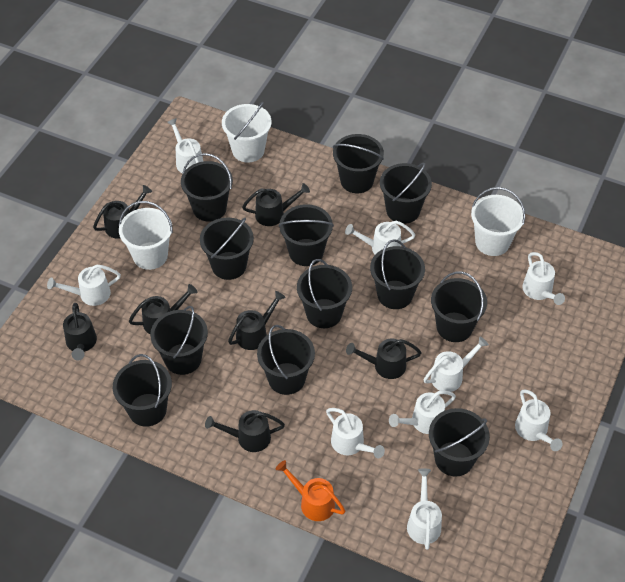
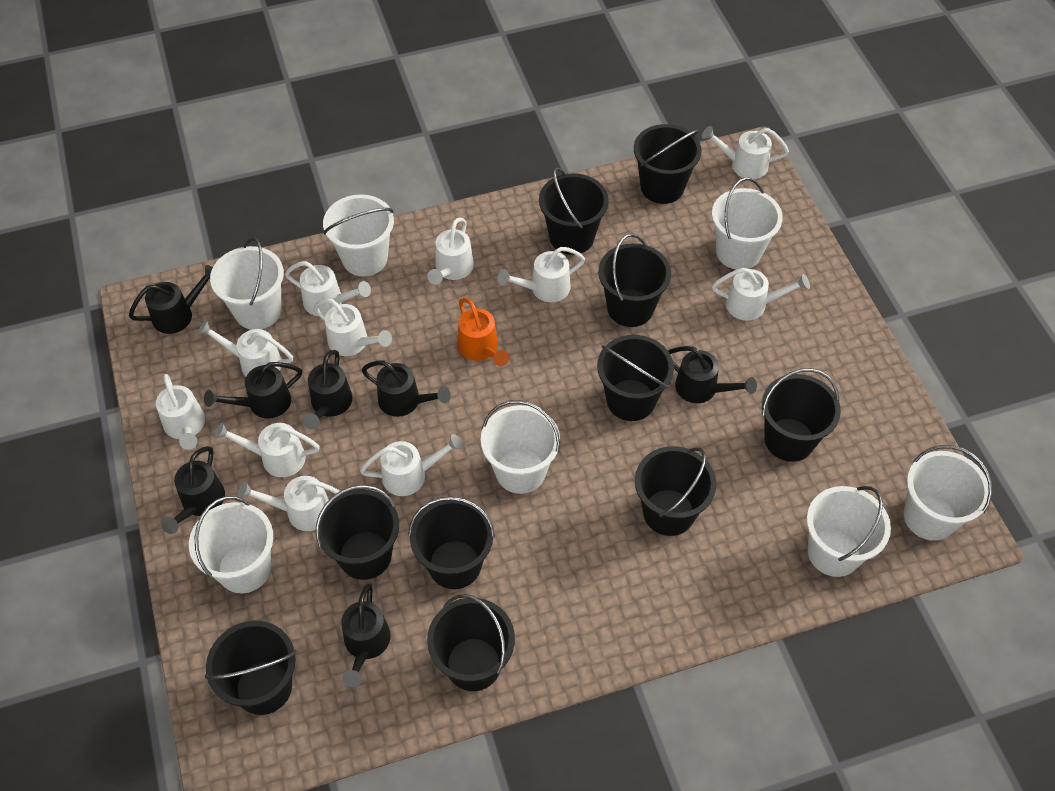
black bucket: 12 -> 10
white bucket: 3 -> 7
white watering can: 9 -> 11

